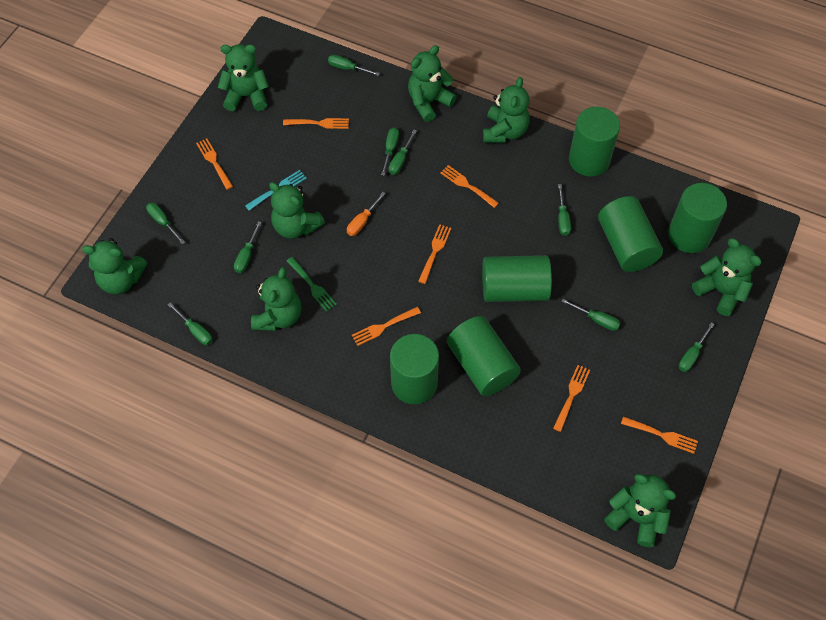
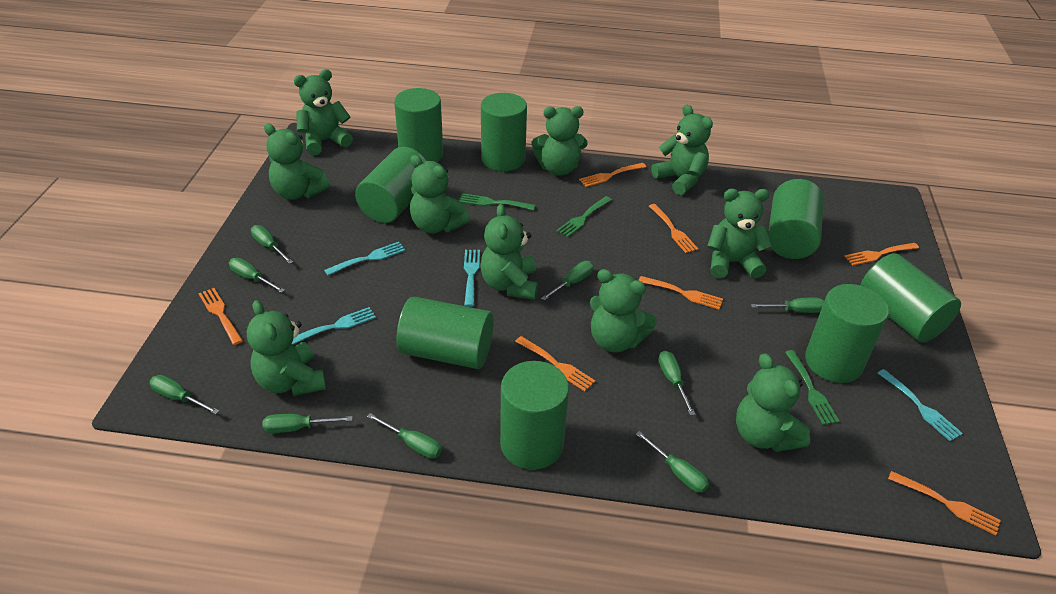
green cylinder: 6 -> 8
green fork: 1 -> 3
green teddy bear: 8 -> 10
orange screwdriver: 1 -> 0
turquoise fork: 1 -> 4

